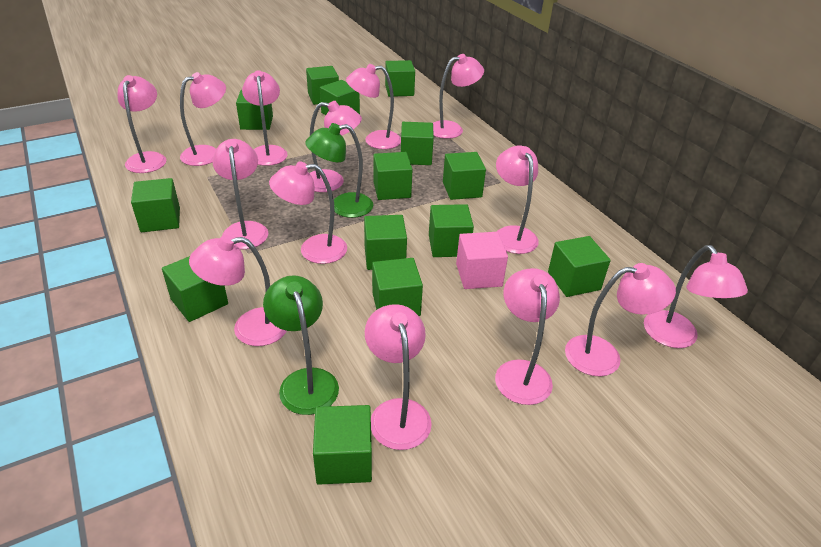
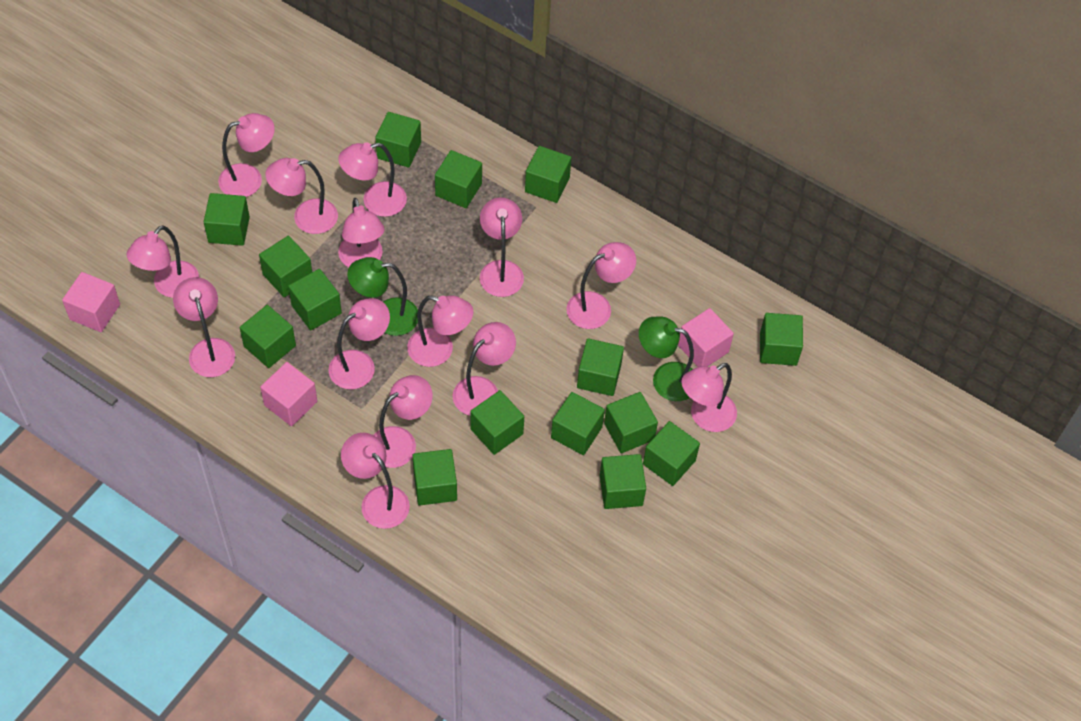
green cube: 14 -> 15
pink cube: 1 -> 3

